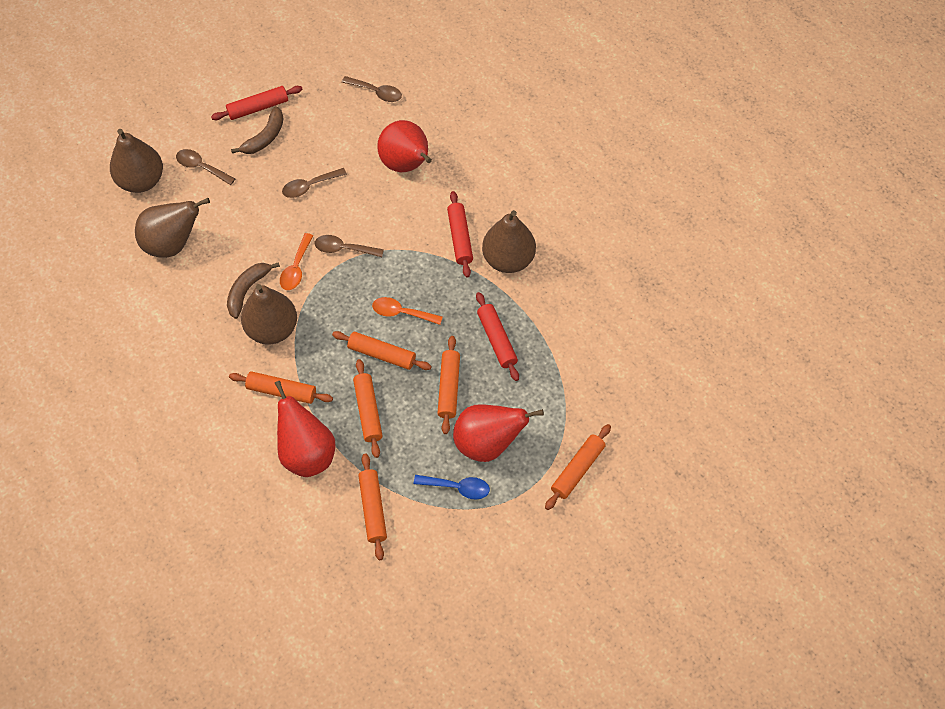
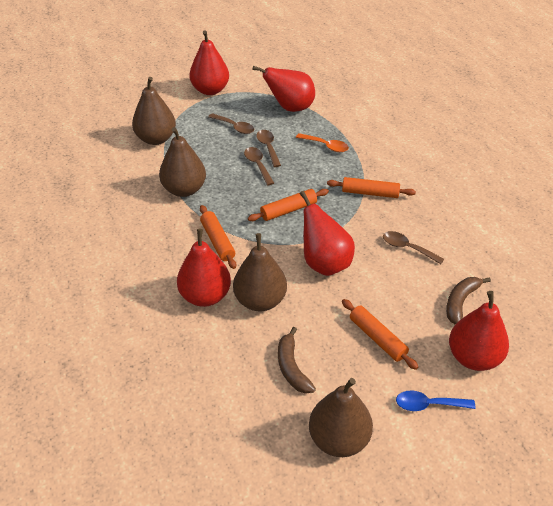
orange rolling pin: 6 -> 4
orange spoon: 2 -> 1
red pear: 3 -> 5
red rolling pin: 3 -> 0

